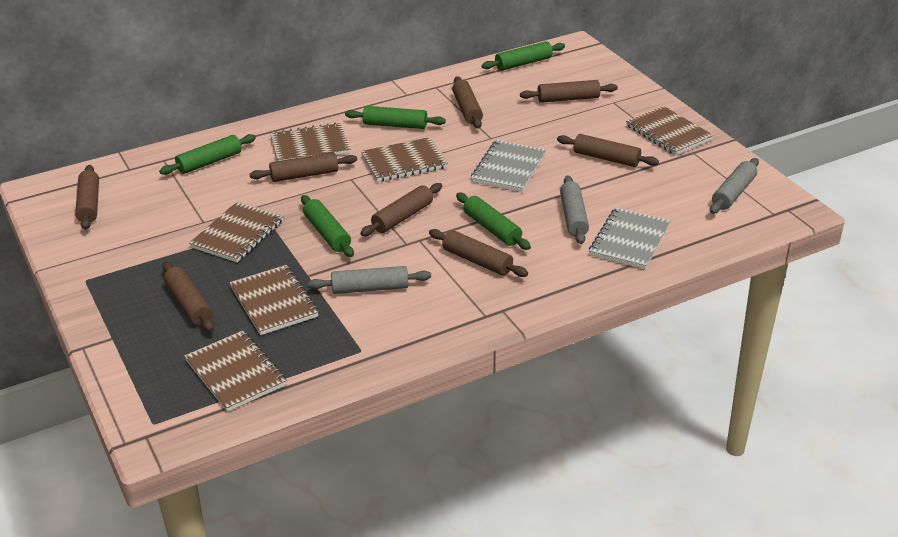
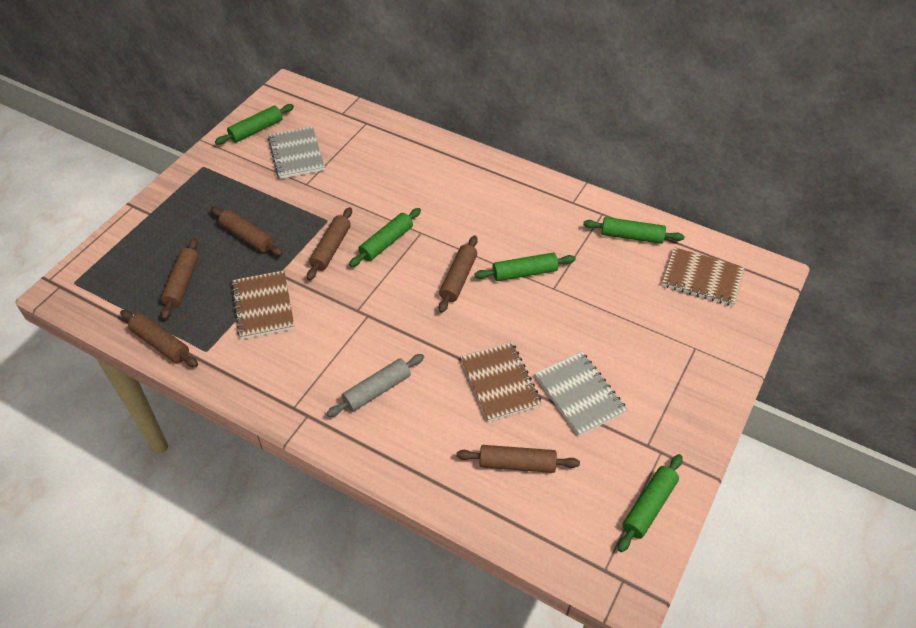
brown notebook: 6 -> 3
brown rolling pin: 8 -> 6
grey rolling pin: 3 -> 1

